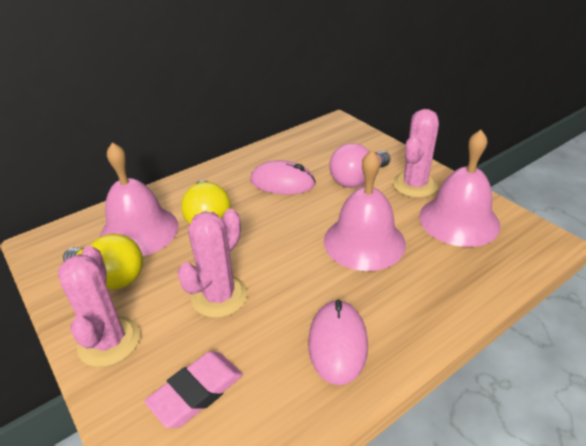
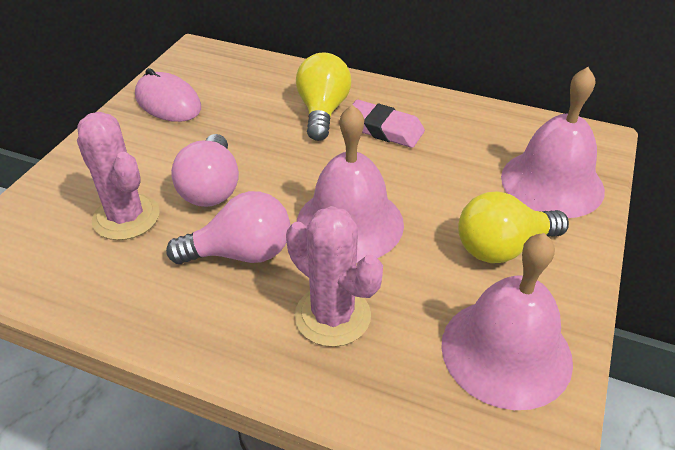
pink cactus: 3 -> 2
pink light bulb: 1 -> 2
pink mouse: 2 -> 1

